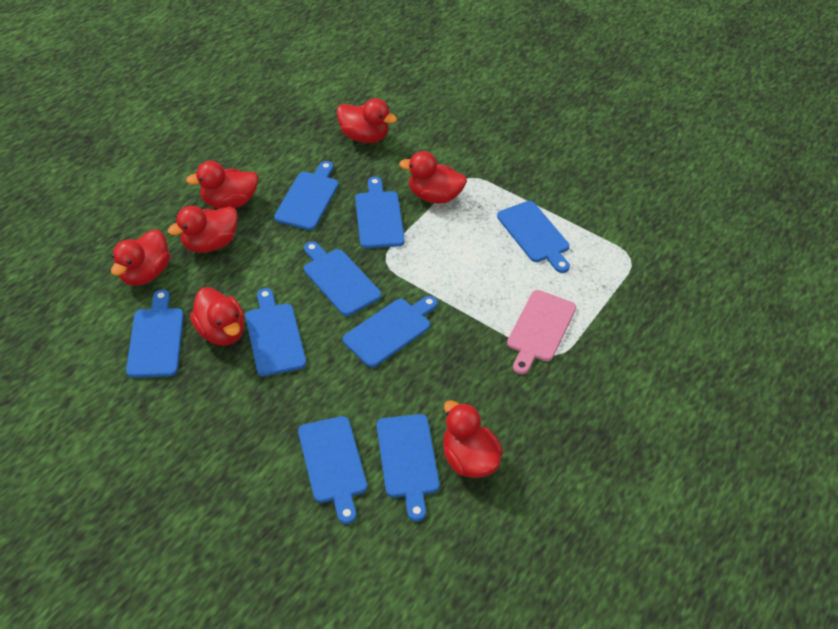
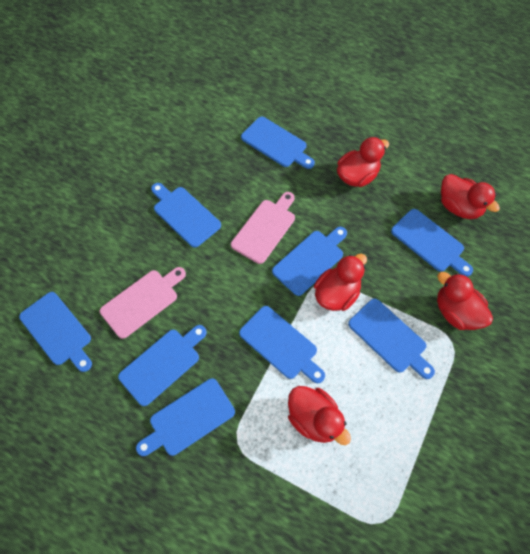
pink cutting board: 1 -> 2
red duck: 7 -> 5

